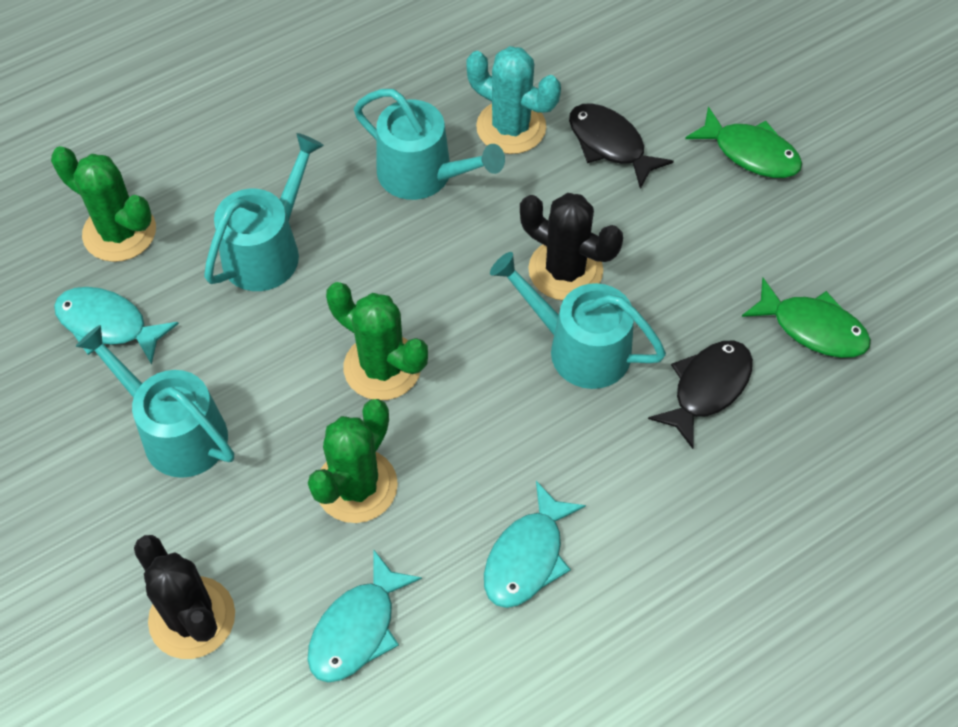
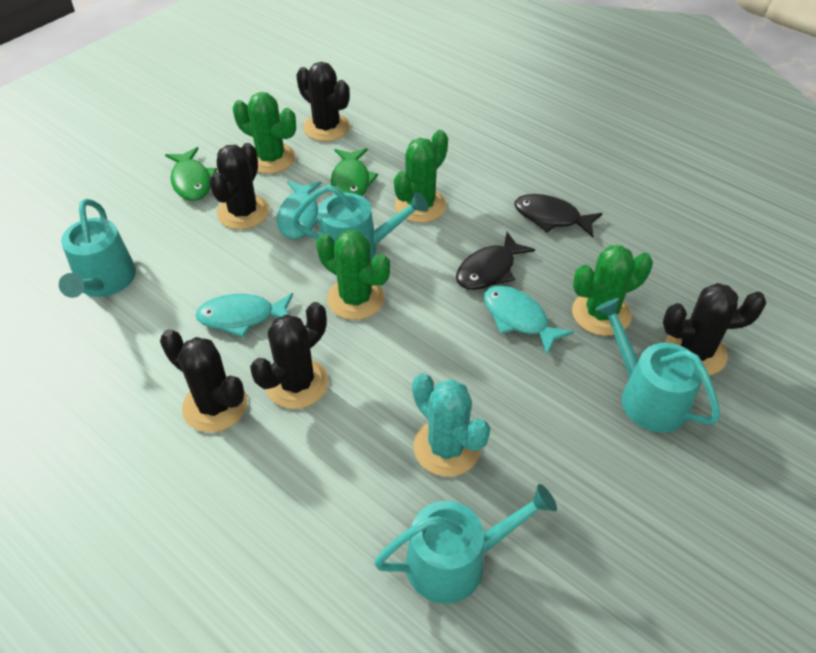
black cactus: 2 -> 5
green cactus: 3 -> 4

